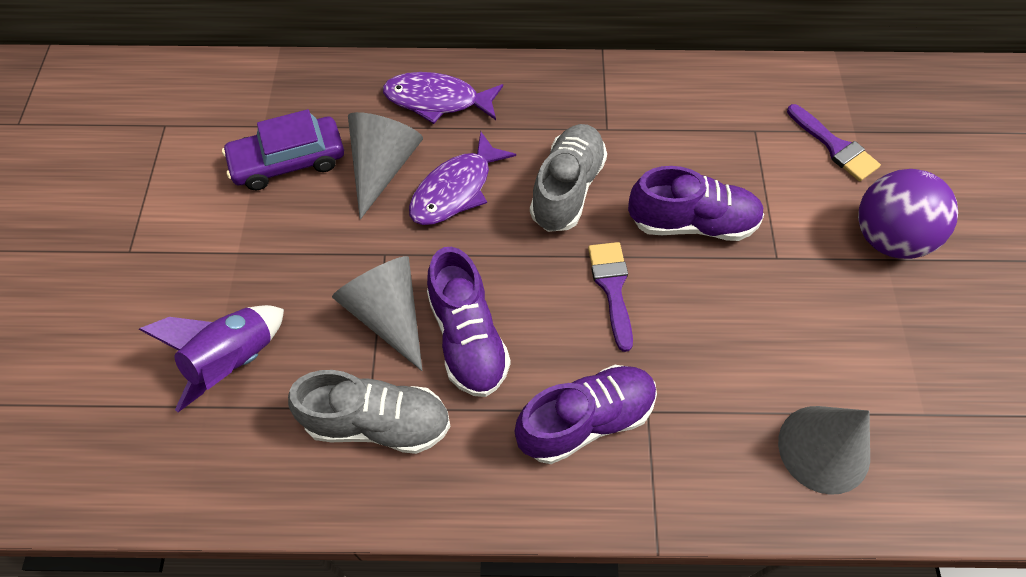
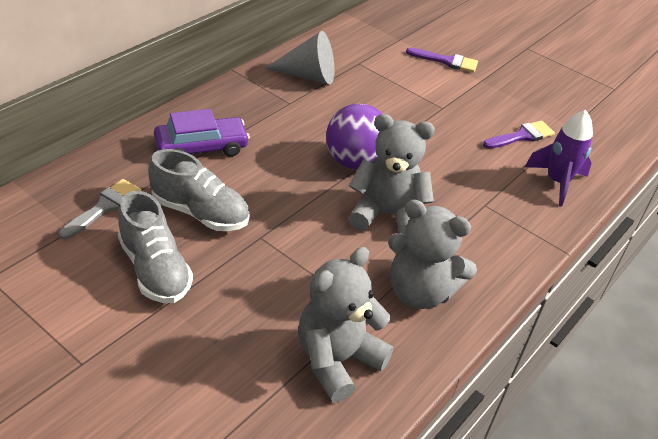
grey brush: 0 -> 1
grey cone: 3 -> 1
grey teddy bear: 0 -> 3
purple fish: 2 -> 0
purple shoe: 3 -> 0

